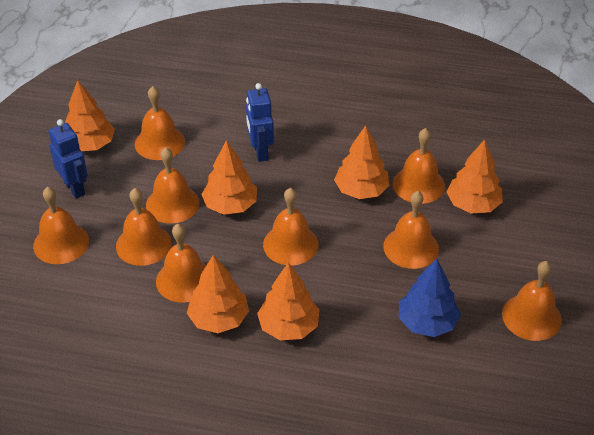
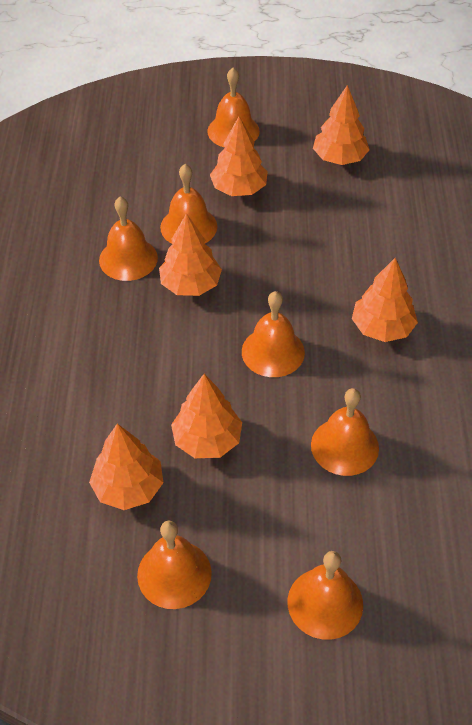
blue robot: 2 -> 0
blue tree: 1 -> 0
orange bell: 9 -> 7

